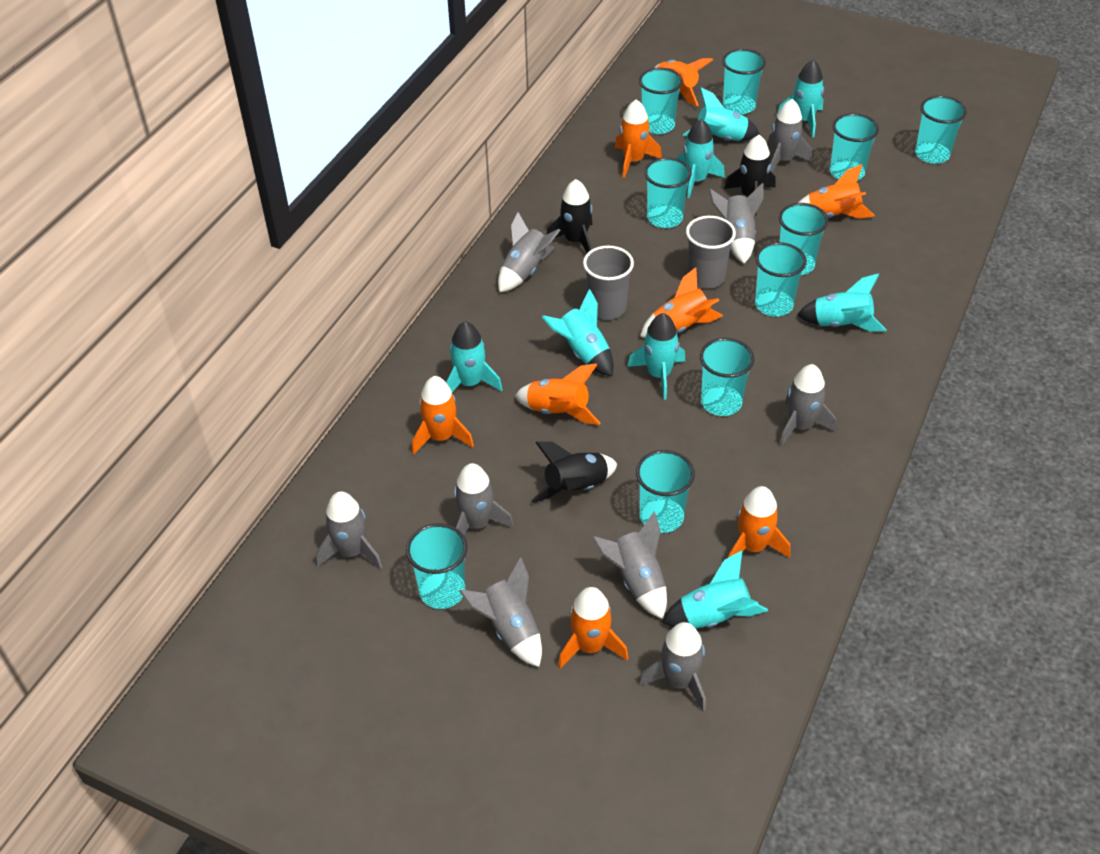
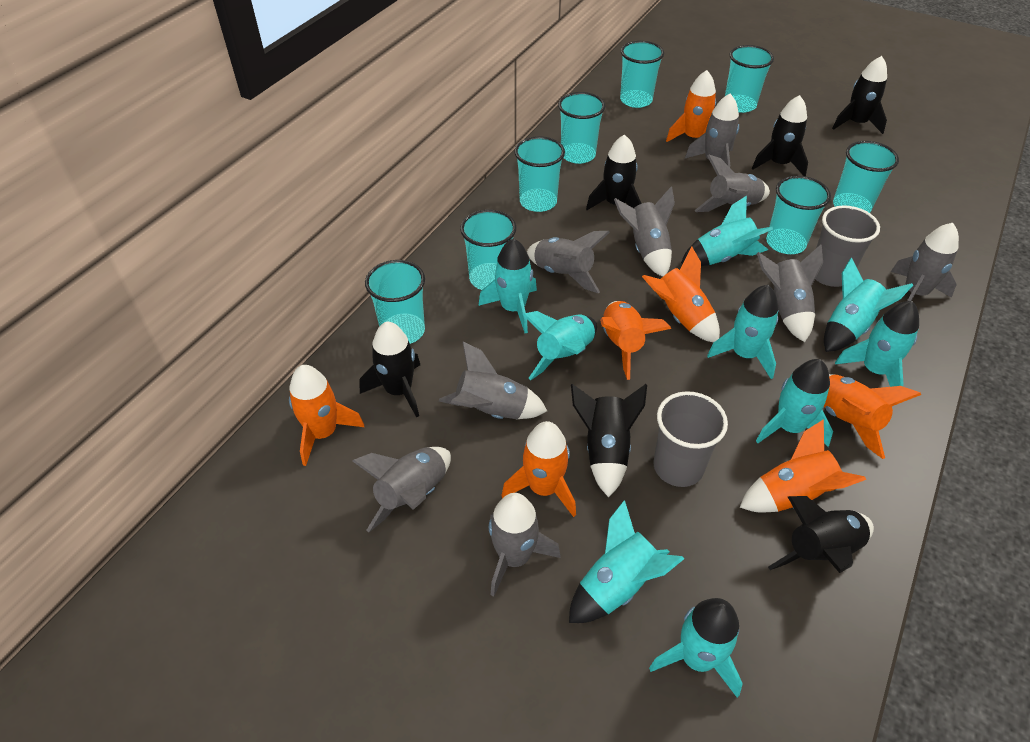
black rocket: 3 -> 6
orange rocket: 8 -> 7
turquoise cup: 10 -> 8
turquoise rocket: 8 -> 9

